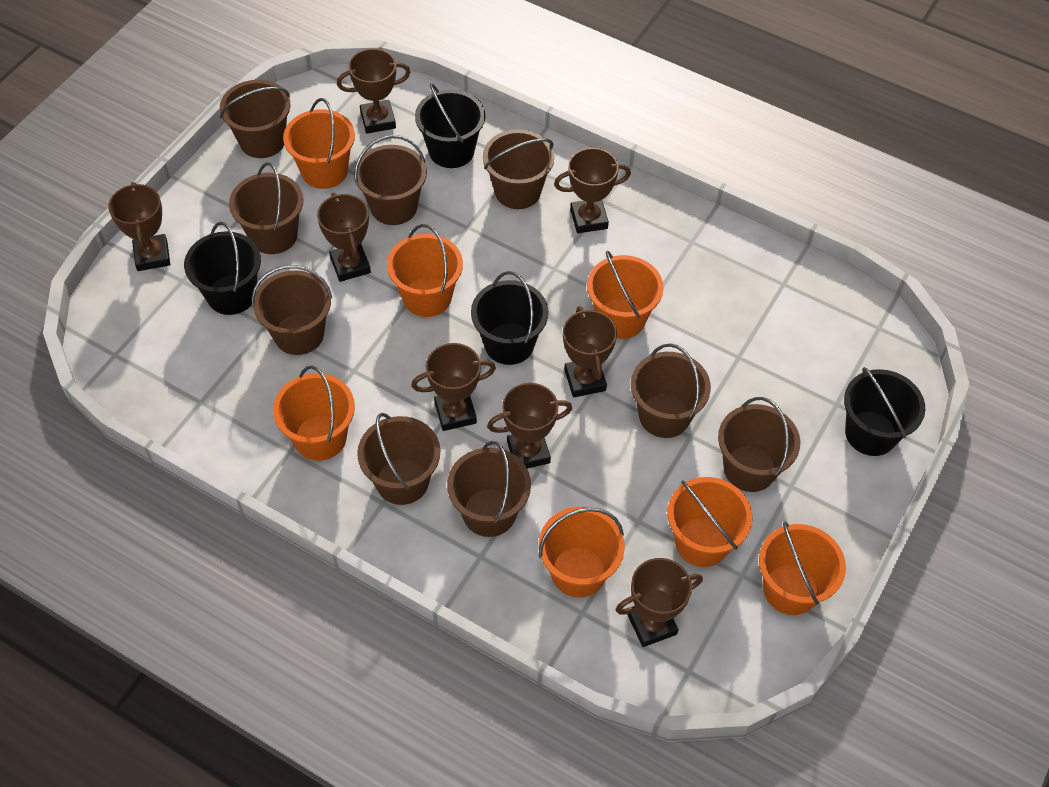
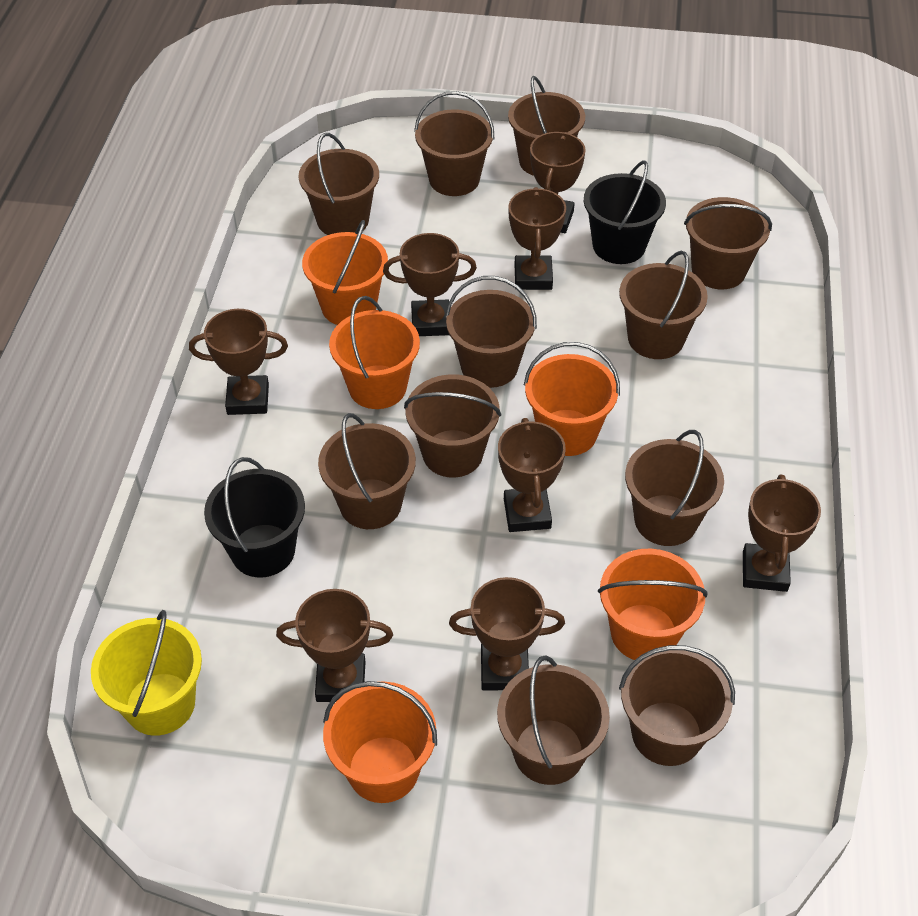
black bucket: 4 -> 2
brown bucket: 9 -> 11
orange bucket: 7 -> 5
yellow bucket: 0 -> 1

